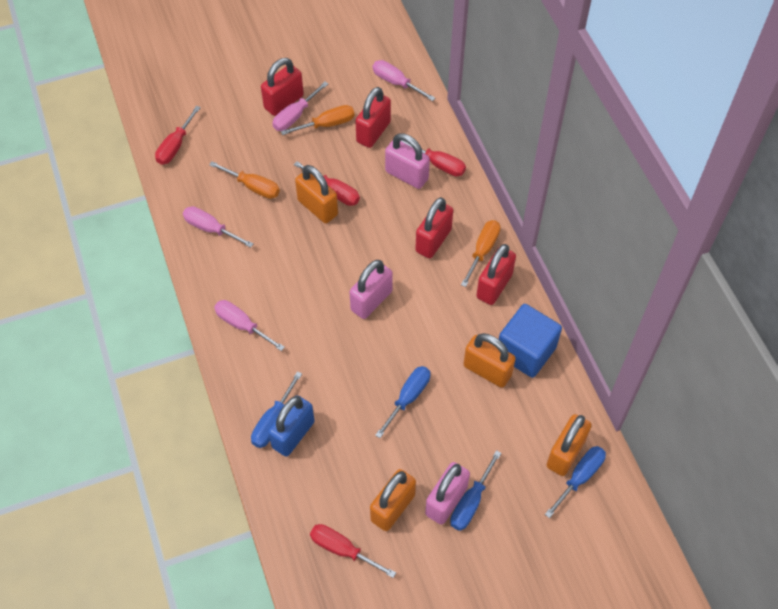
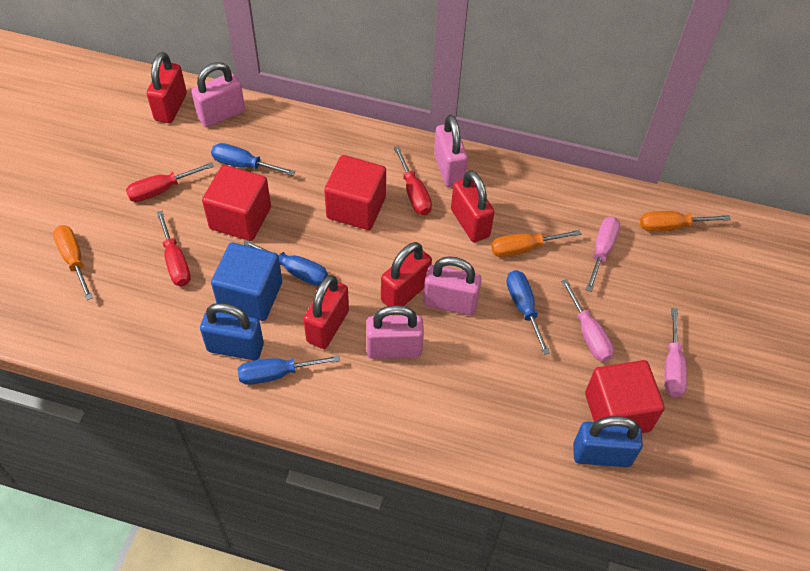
blue padlock: 1 -> 2
orange padlock: 4 -> 0
pink padlock: 3 -> 4
pink screwdriver: 4 -> 3
red cube: 0 -> 3
red screwdriver: 4 -> 3

